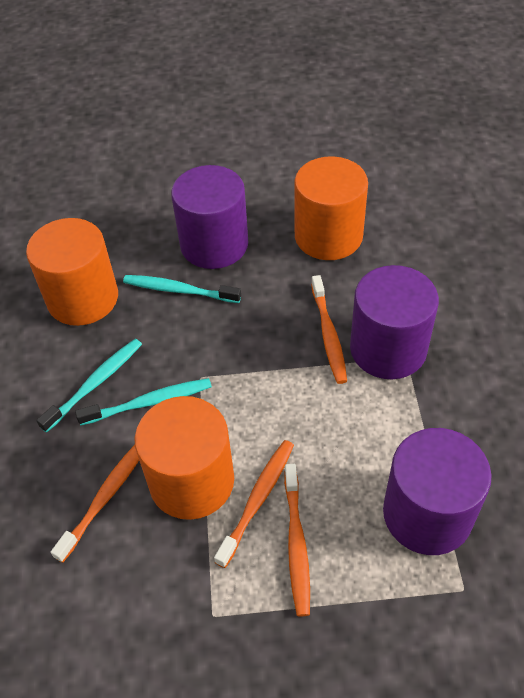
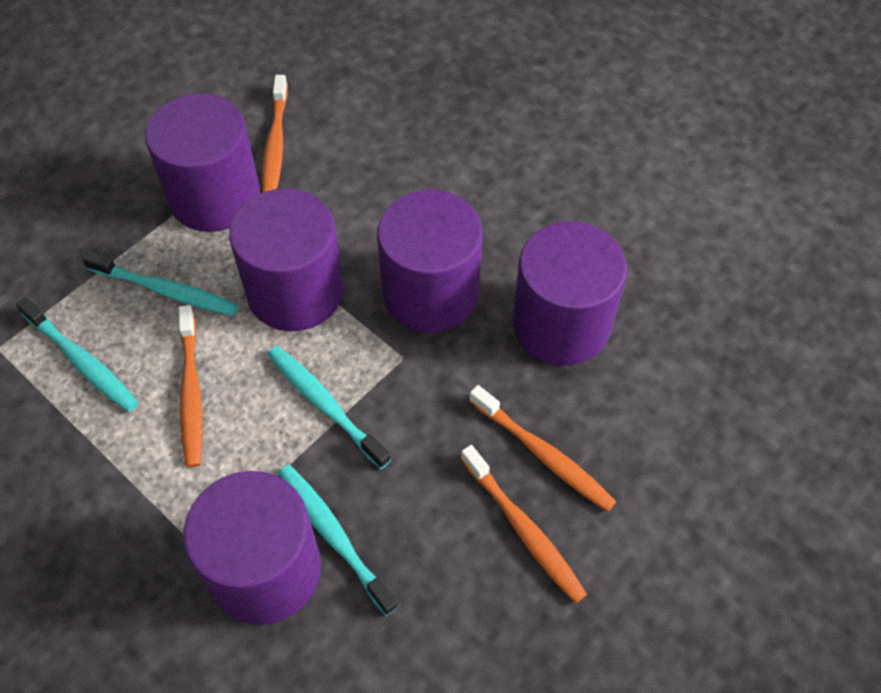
orange cylinder: 3 -> 0
purple cylinder: 3 -> 5
turquoise toothbrush: 3 -> 4

